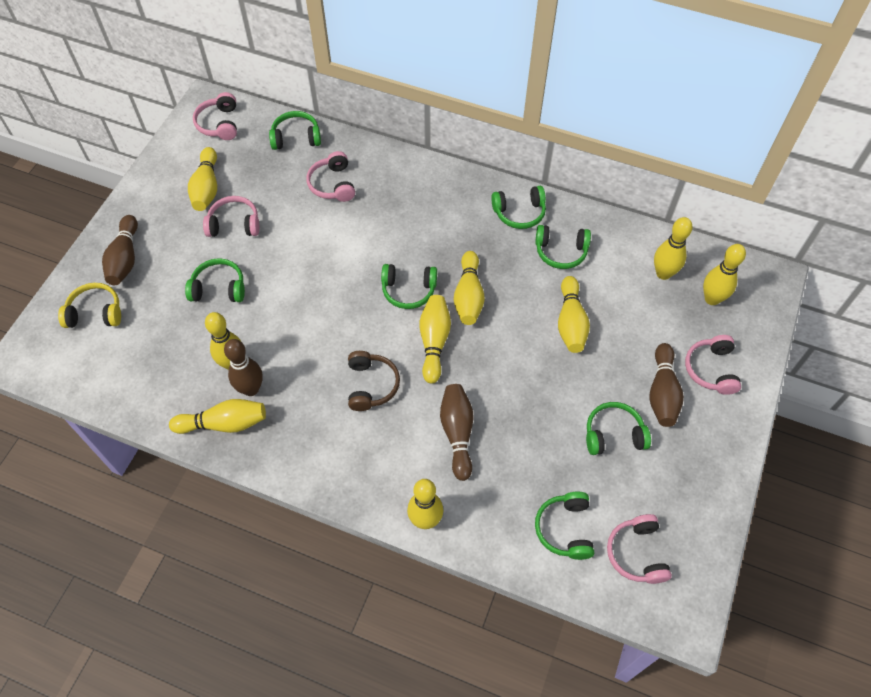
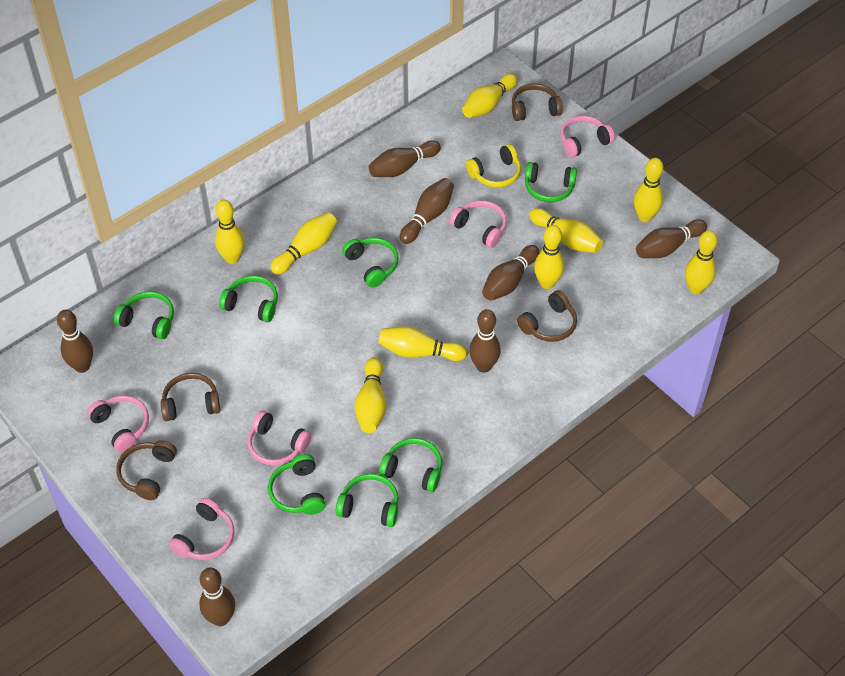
brown bowling pin: 4 -> 7
brown headphones: 1 -> 4

